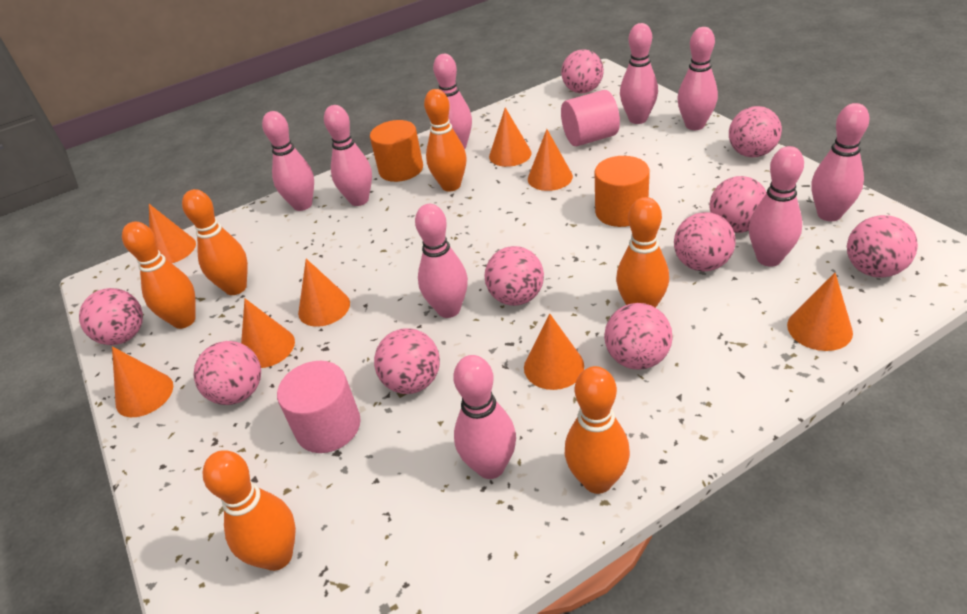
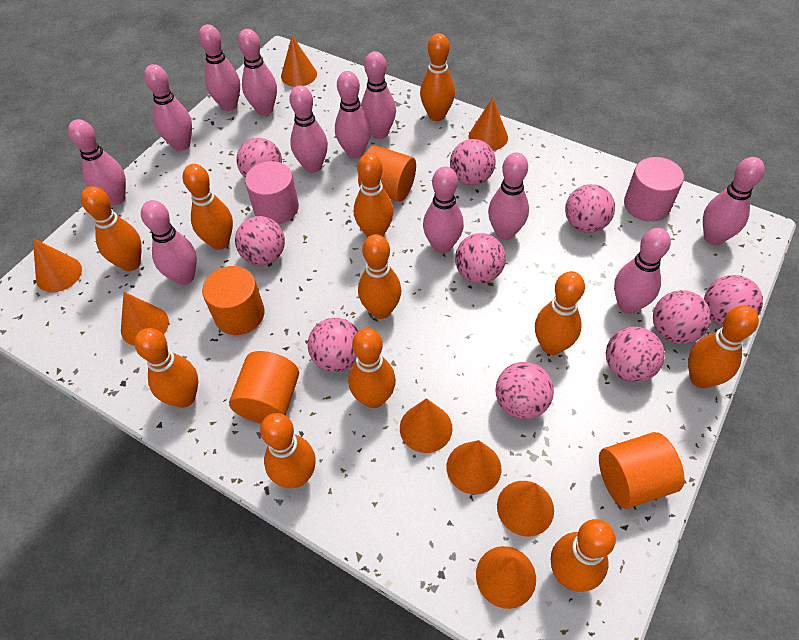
orange bowling pin: 6 -> 11
orange cylinder: 2 -> 4
pink bowling pin: 9 -> 12

